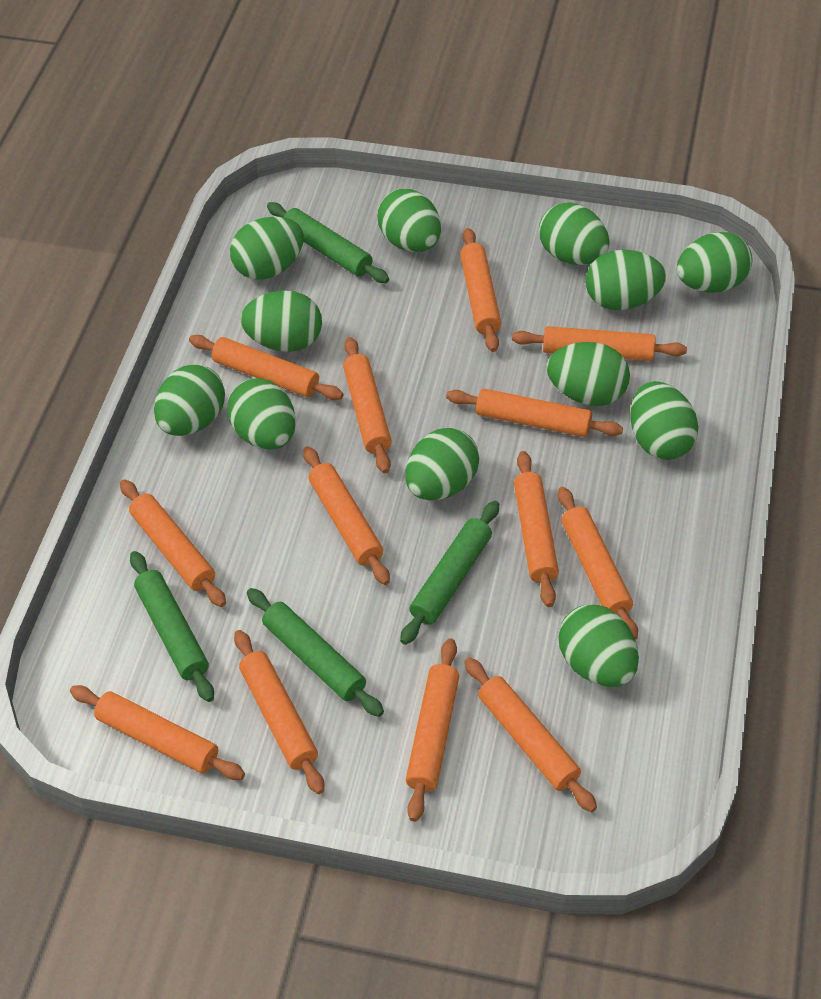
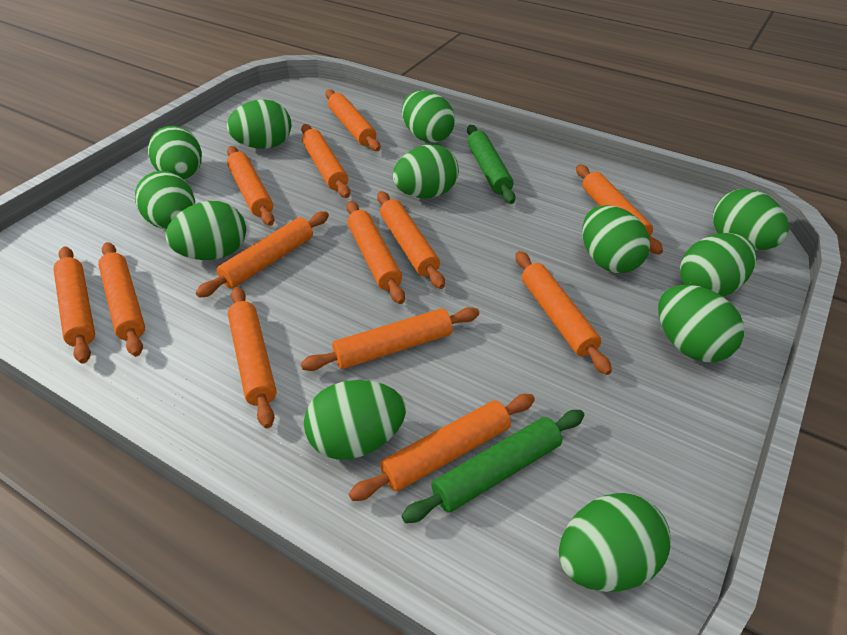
green rolling pin: 4 -> 2

